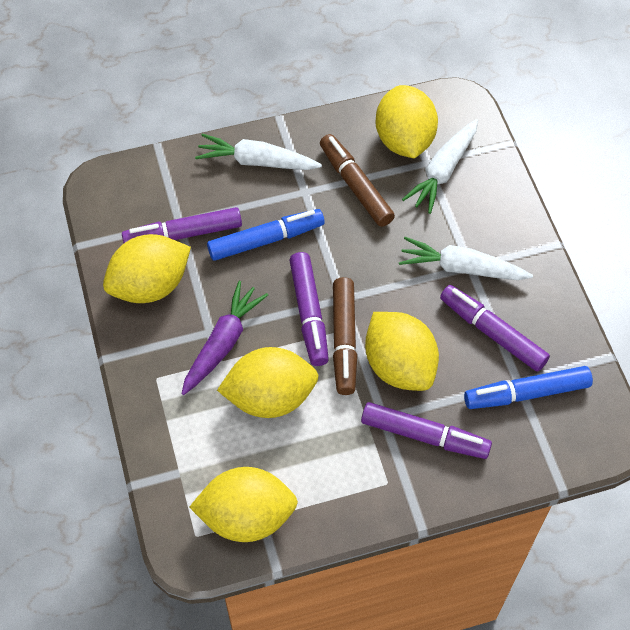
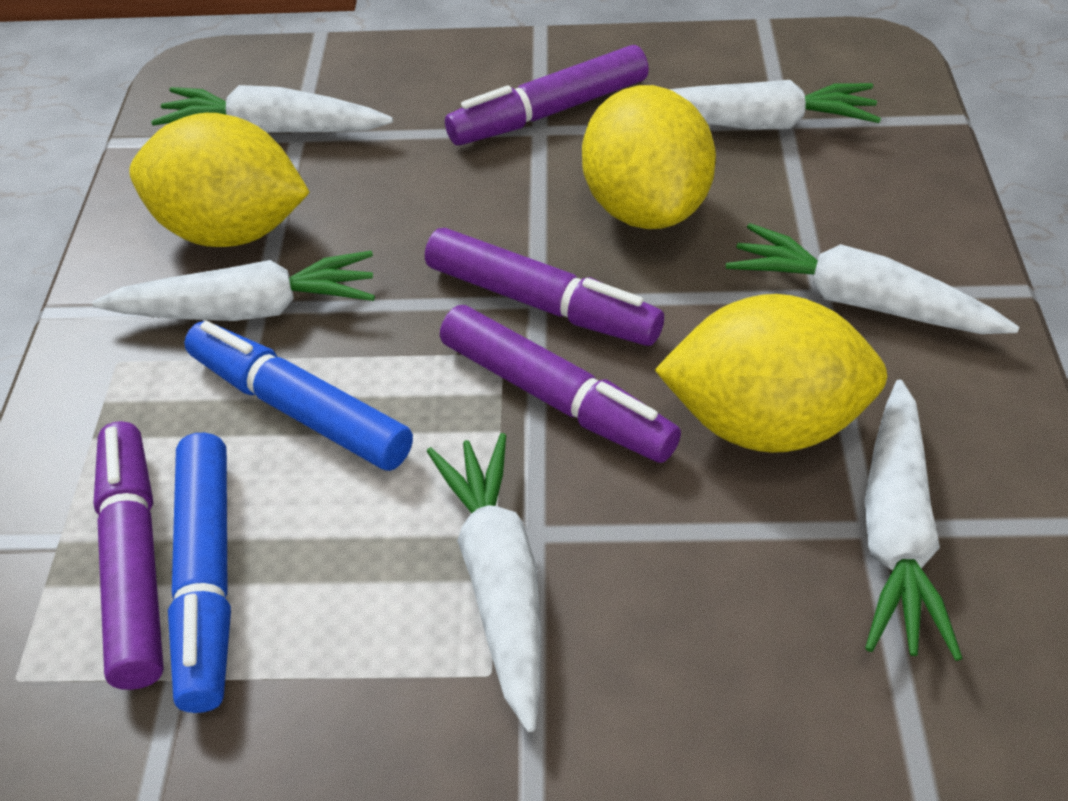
brown marker: 2 -> 0
purple carrot: 1 -> 0
white carrot: 3 -> 6
yellow lemon: 5 -> 3

